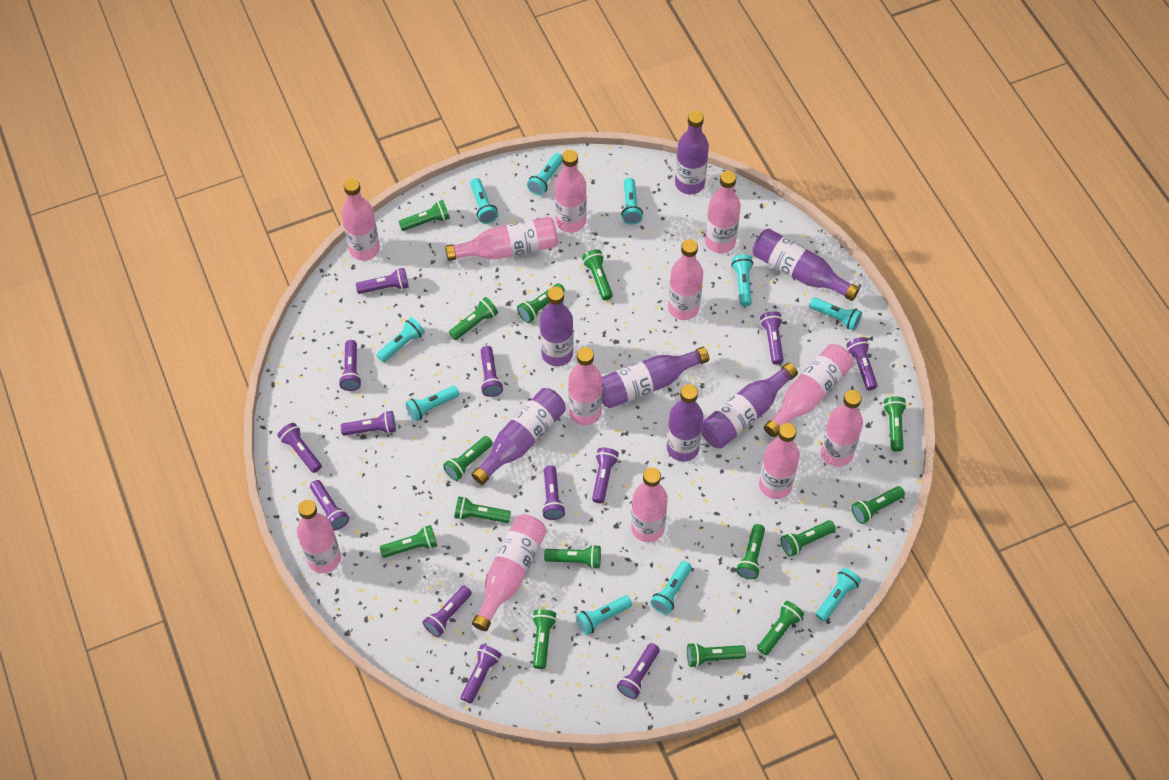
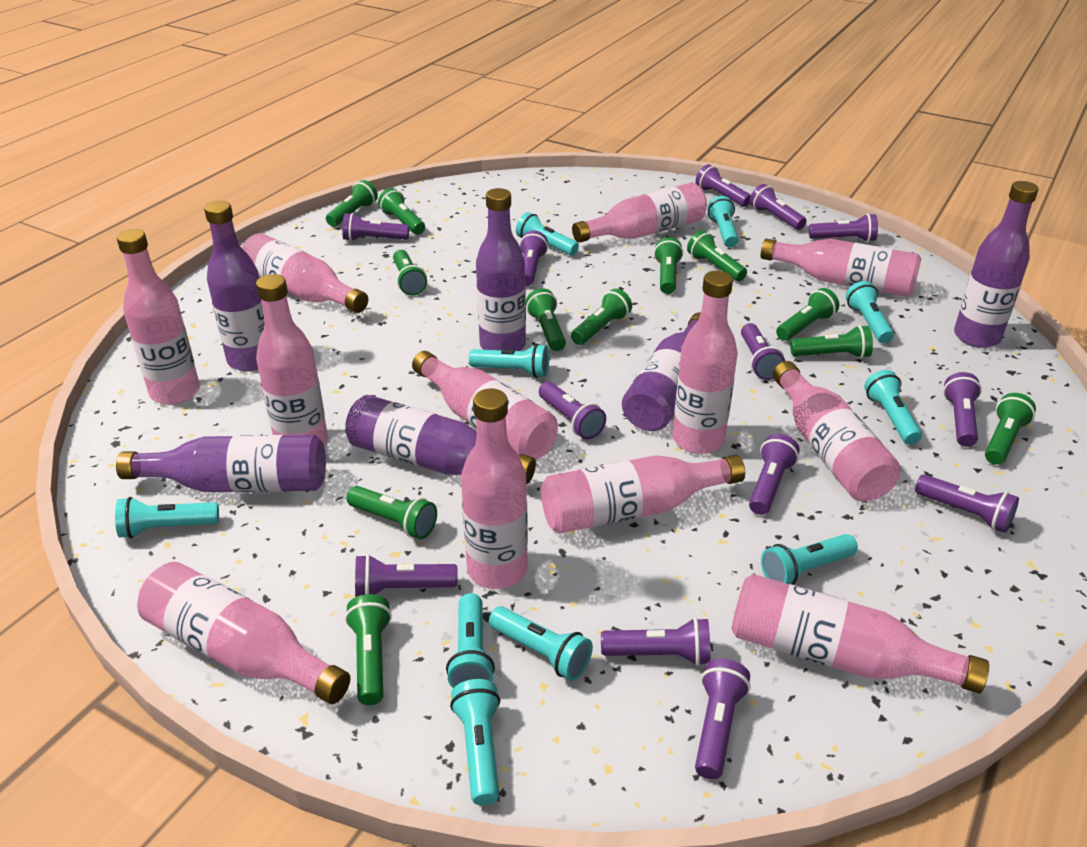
green flashlight: 15 -> 12
purple bottle: 7 -> 6

